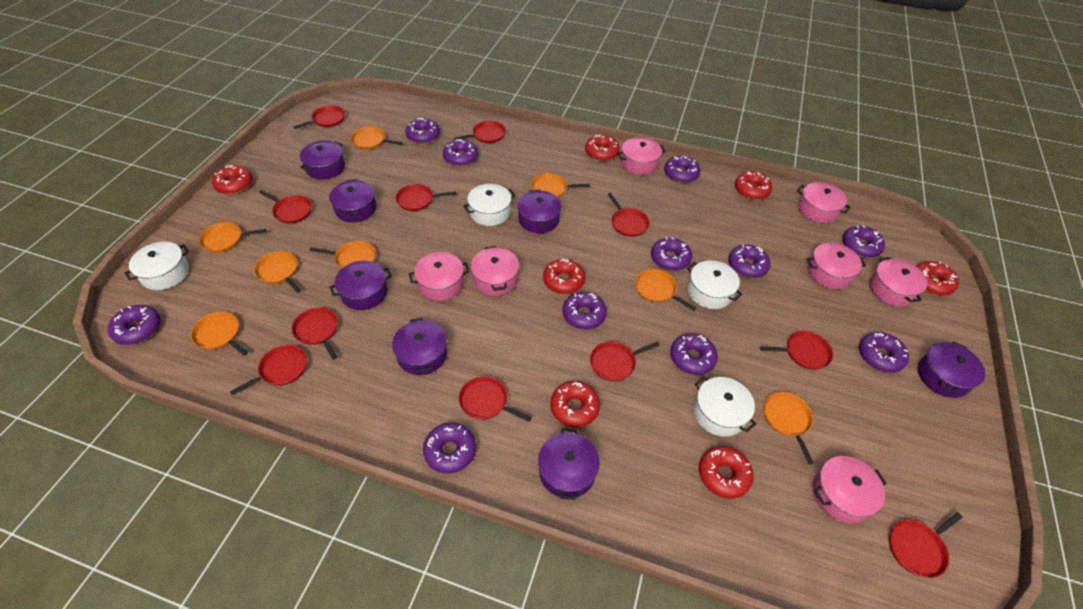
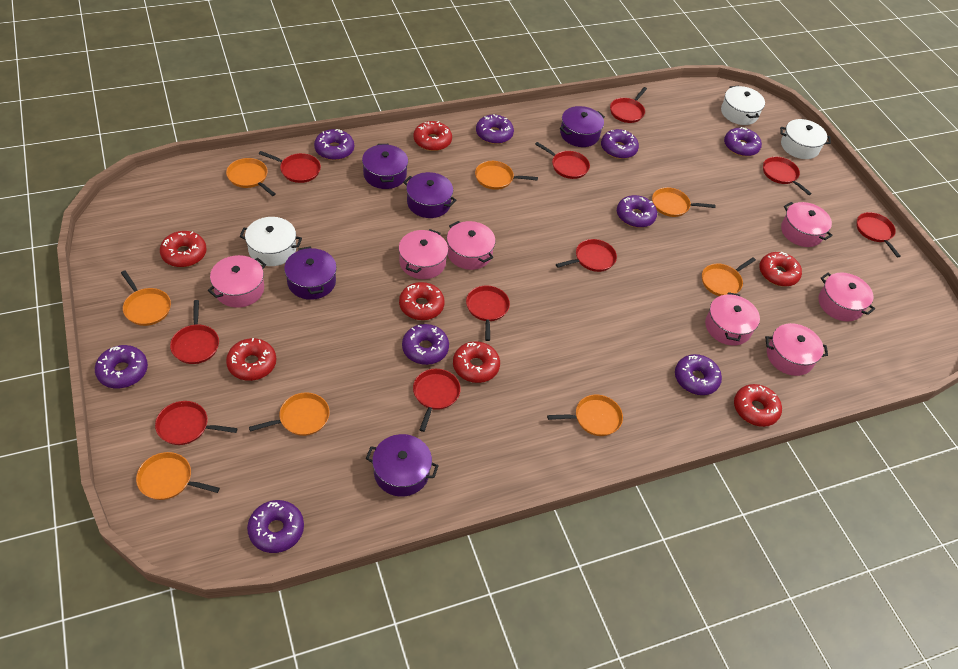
purple donut: 11 -> 9
purple pot: 7 -> 5
red pan: 11 -> 10
white pot: 4 -> 3

